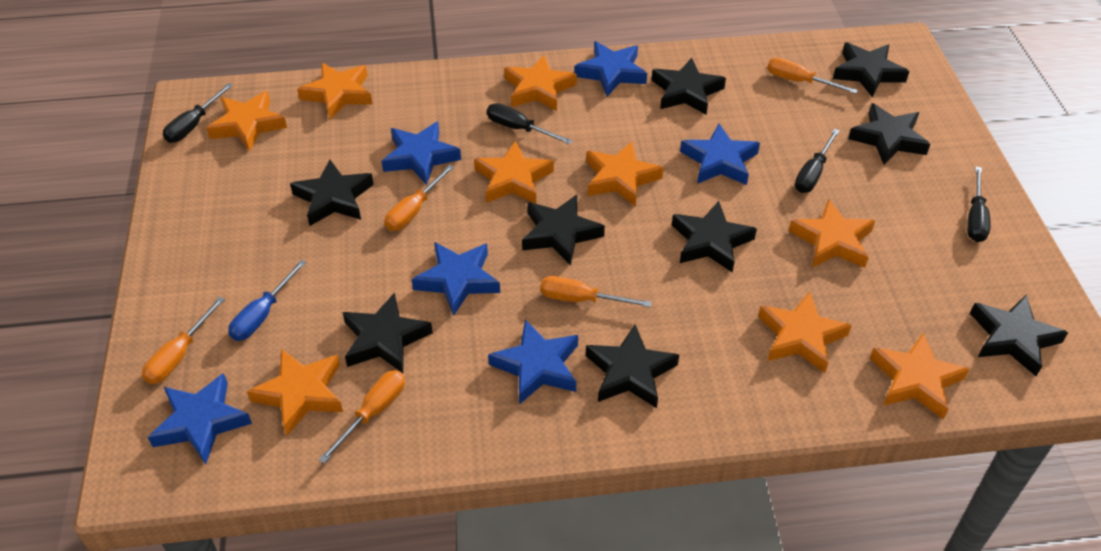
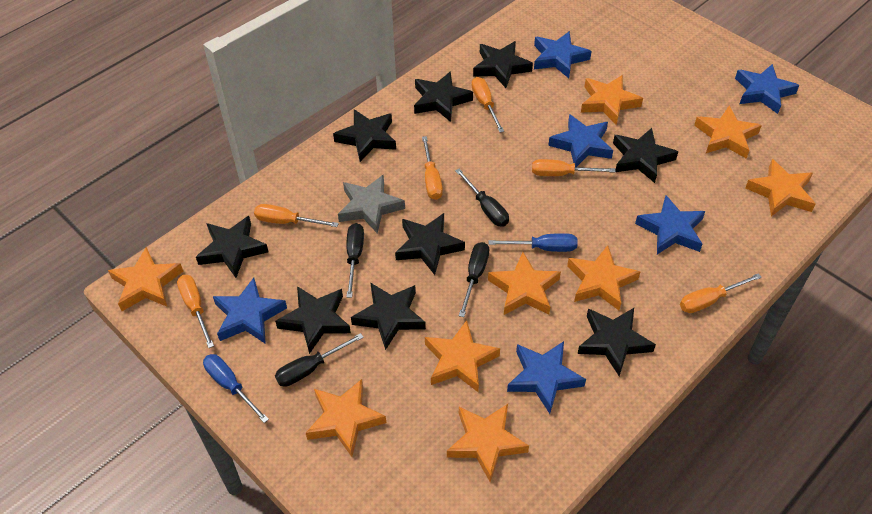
blue screwdriver: 1 -> 2
grey star: 0 -> 1
orange screwdriver: 5 -> 6

